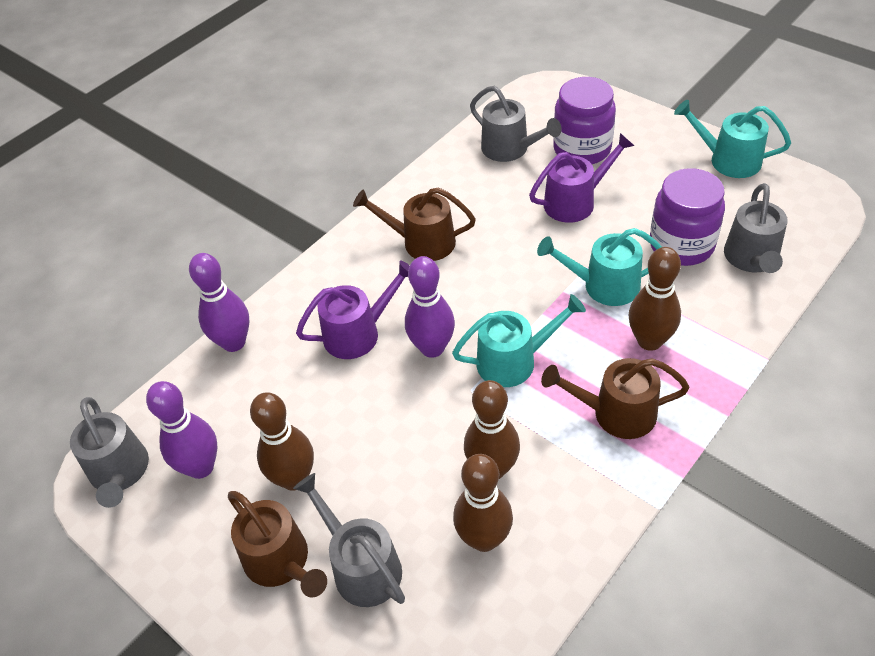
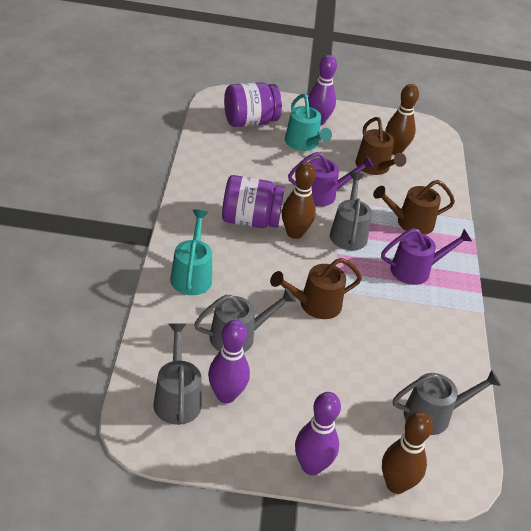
brown bowling pin: 4 -> 3
turquoise watering can: 3 -> 2

